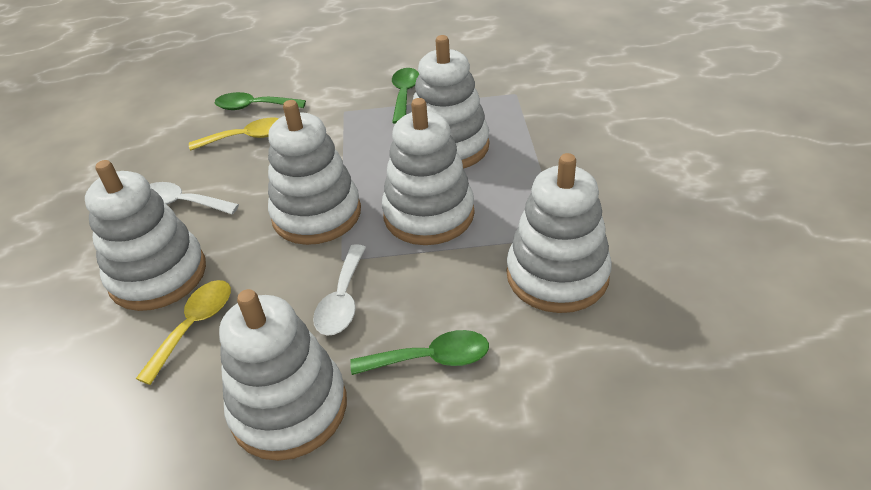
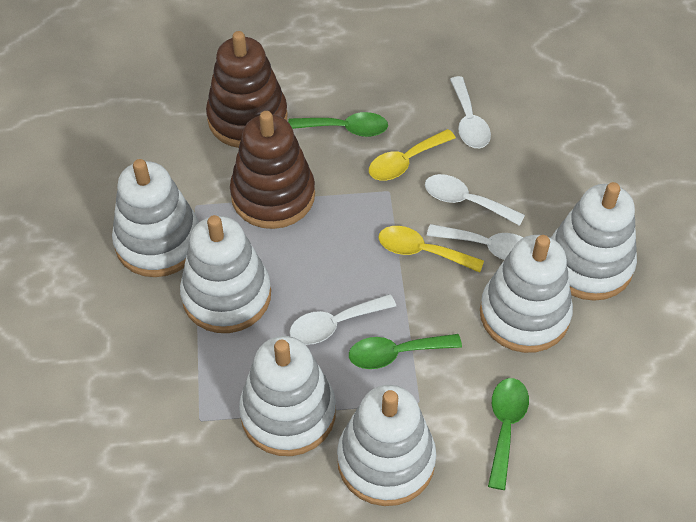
brown stacking toy: 0 -> 2
white spoon: 2 -> 4

